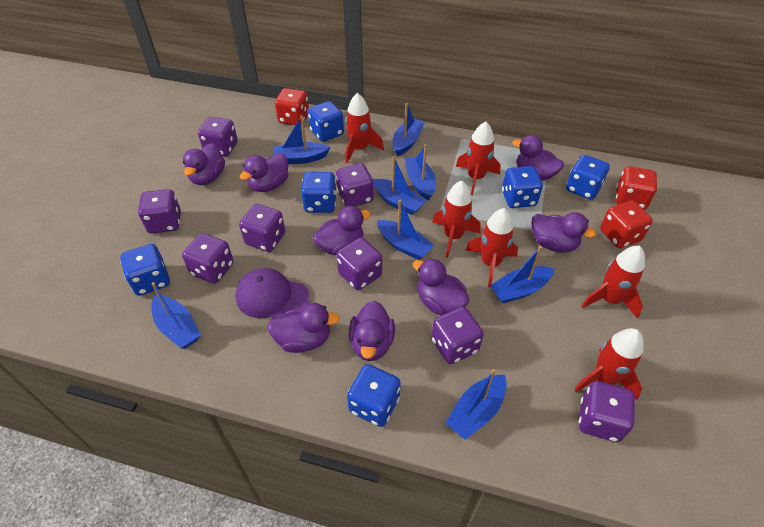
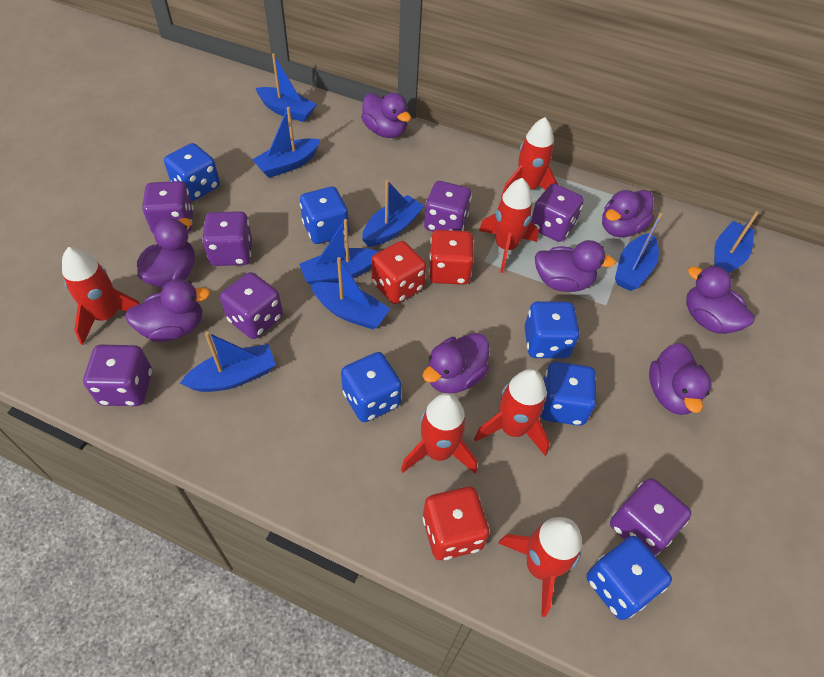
purple cap: 1 -> 0
purple dice: 8 -> 7

